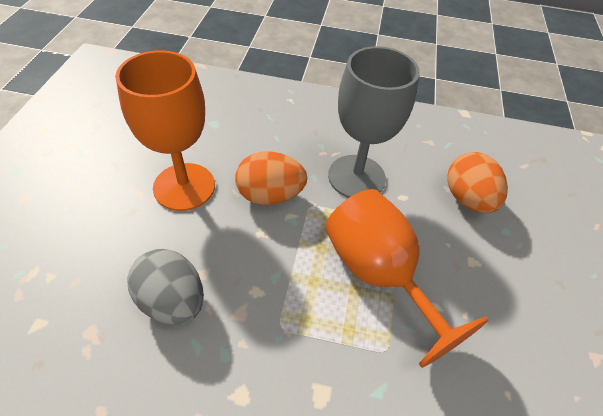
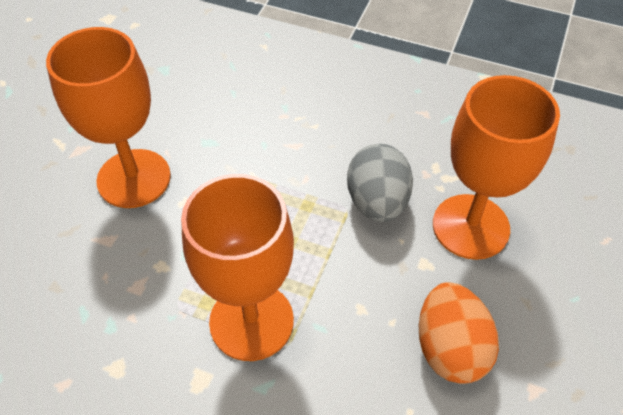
grey goblet: 1 -> 0
orange egg: 2 -> 1
orange goblet: 2 -> 3

